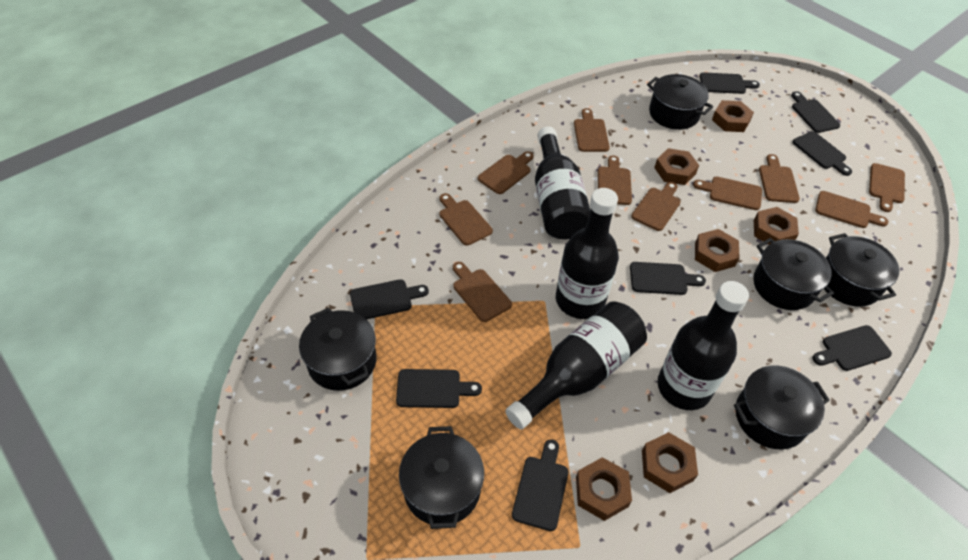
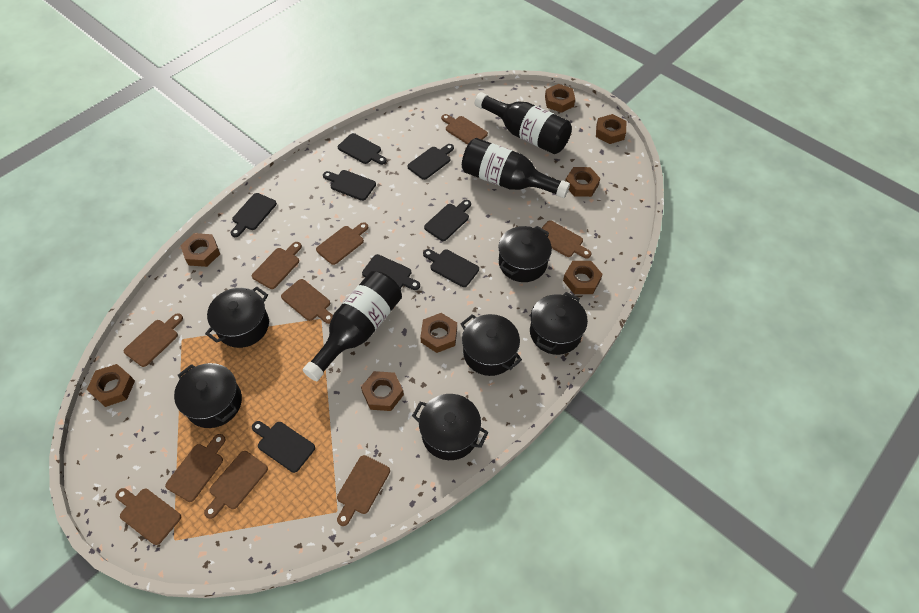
black bottle: 4 -> 3
brown nut: 6 -> 8

